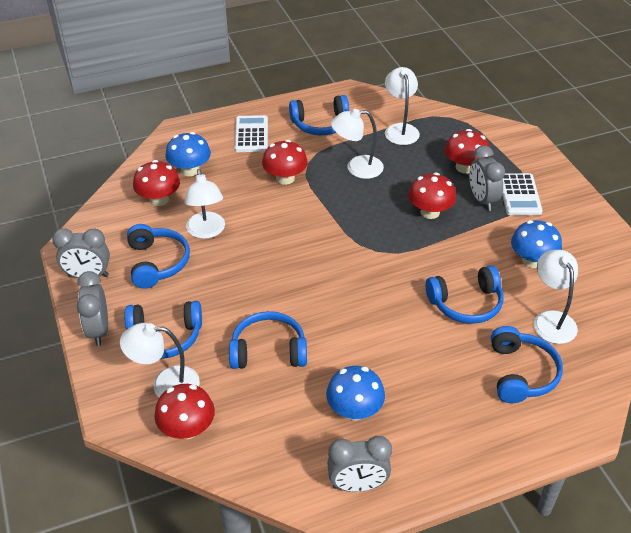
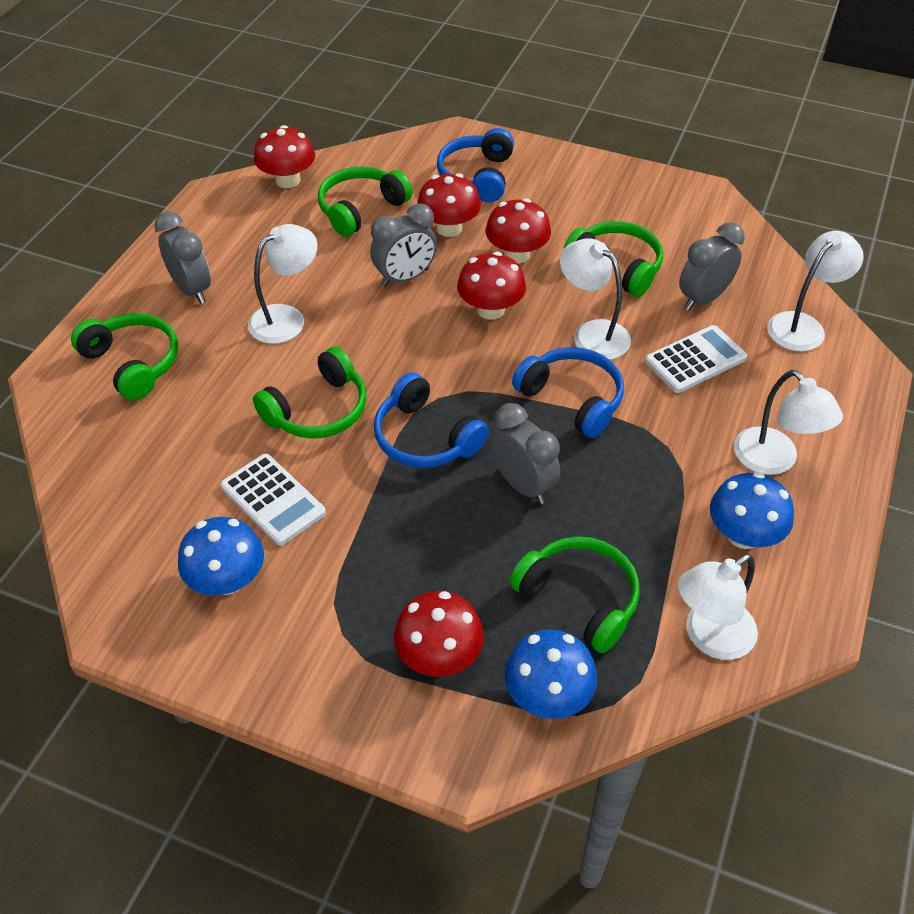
blue headphones: 6 -> 3
green headphones: 0 -> 5

